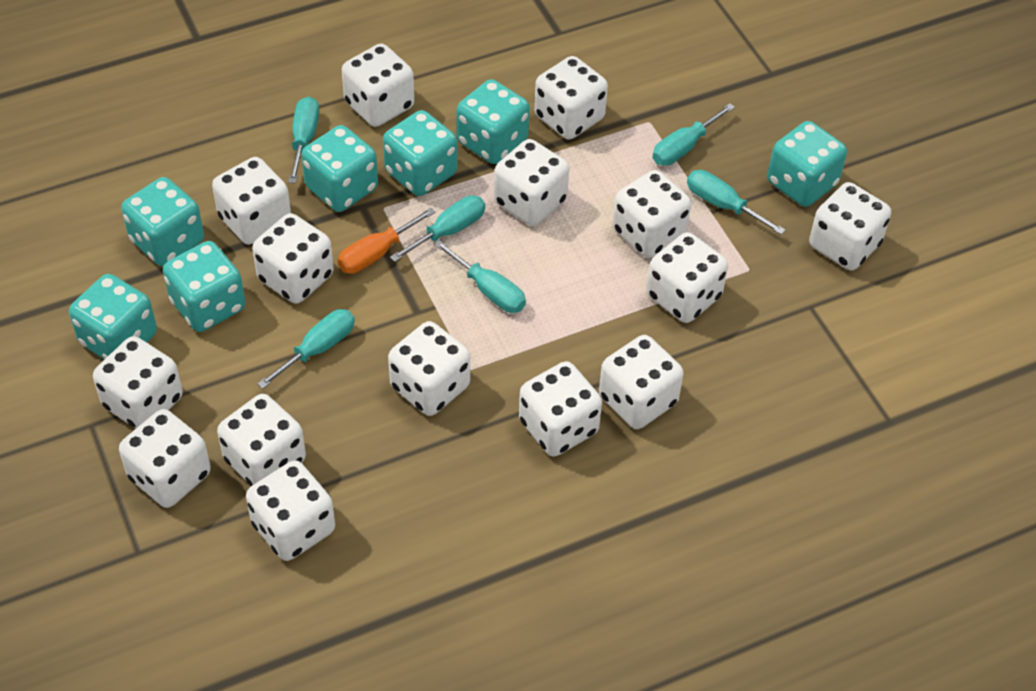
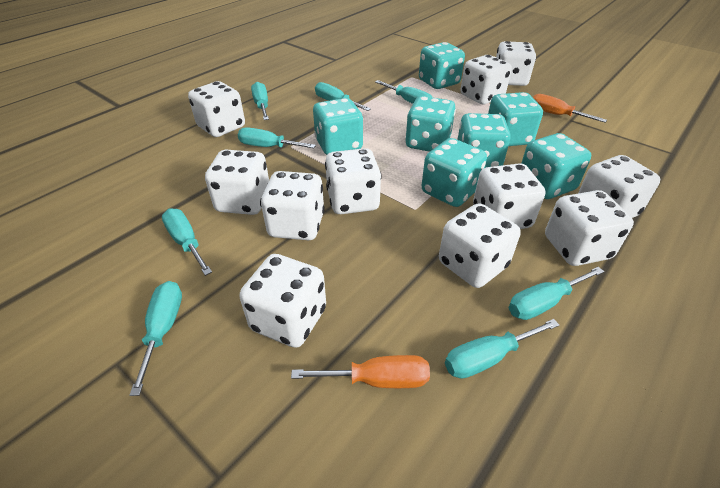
orange screwdriver: 1 -> 2
turquoise screwdriver: 6 -> 8
white dice: 15 -> 11

